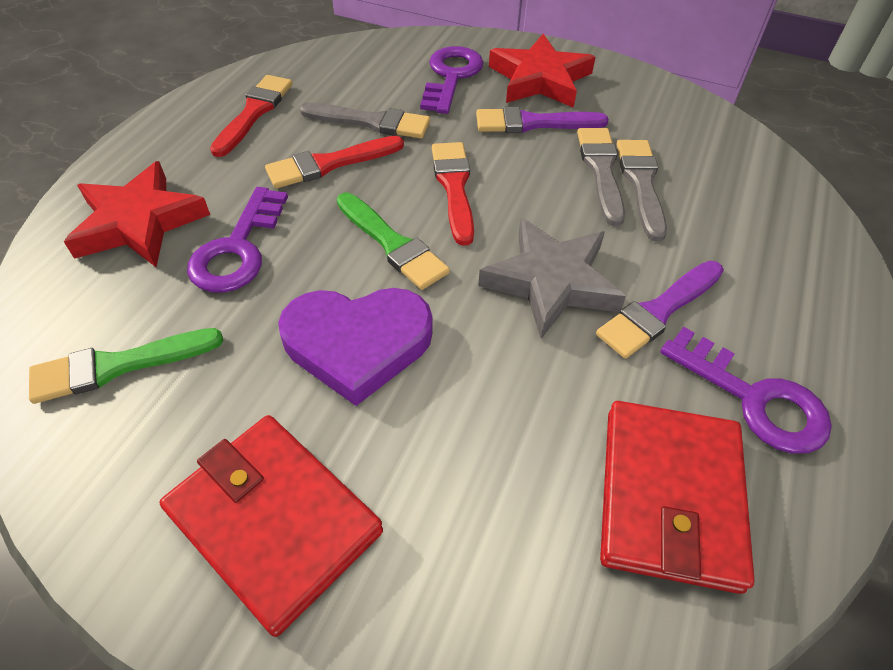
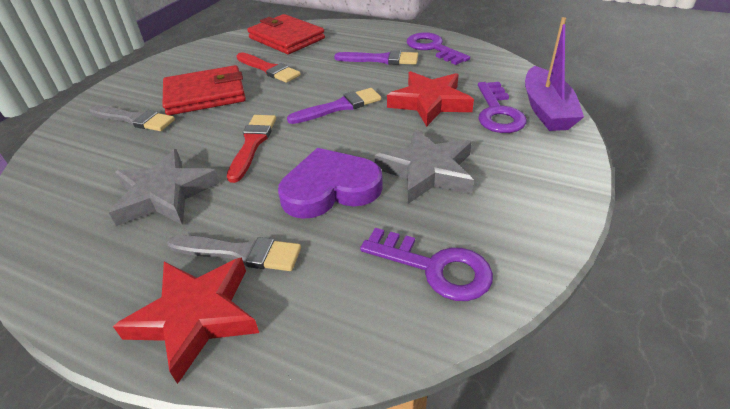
green brush: 2 -> 0
grey brush: 3 -> 2
grey star: 1 -> 2
purple boat: 0 -> 1
red brush: 3 -> 2

